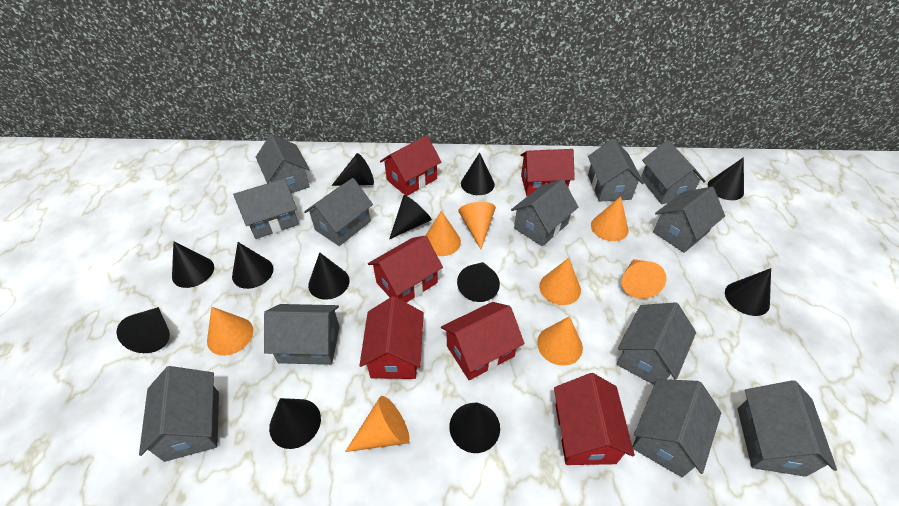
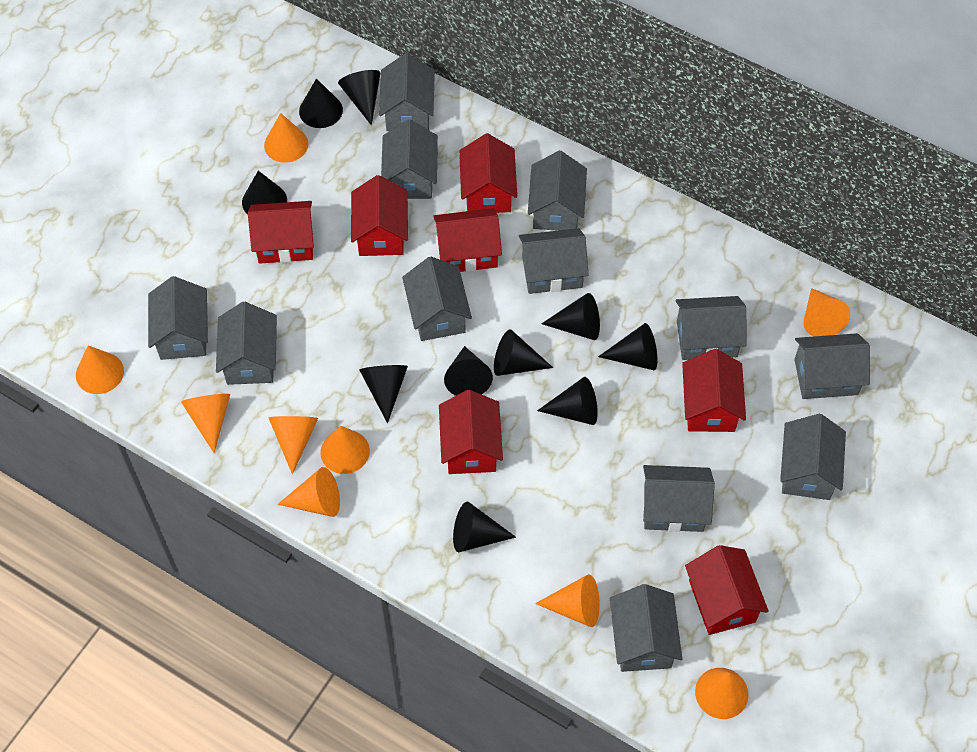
black cone: 12 -> 10
orange cone: 8 -> 9
red house: 6 -> 7

